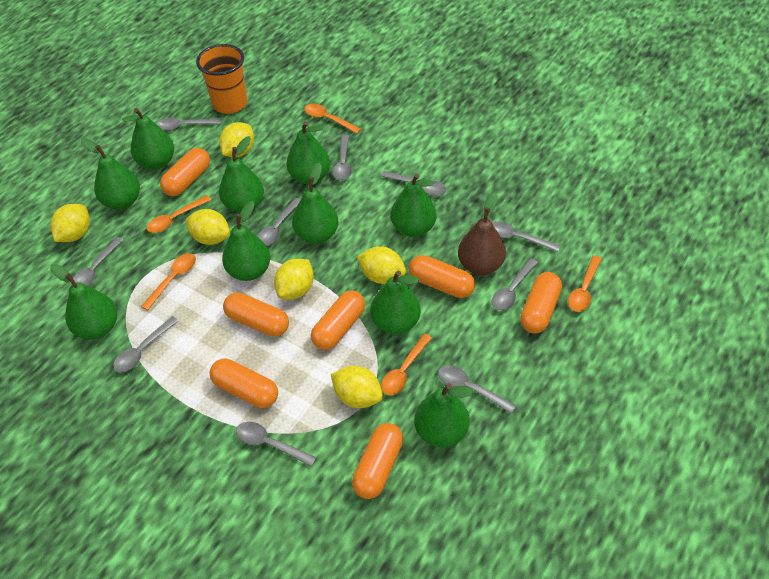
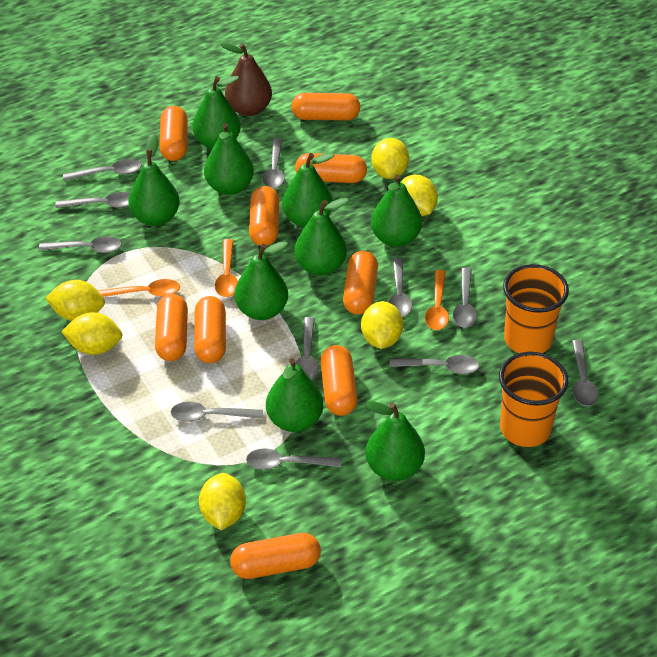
green pear: 10 -> 9
grey spoon: 10 -> 11
orange capsule: 7 -> 9
orange cup: 1 -> 2
orange spoon: 5 -> 3

